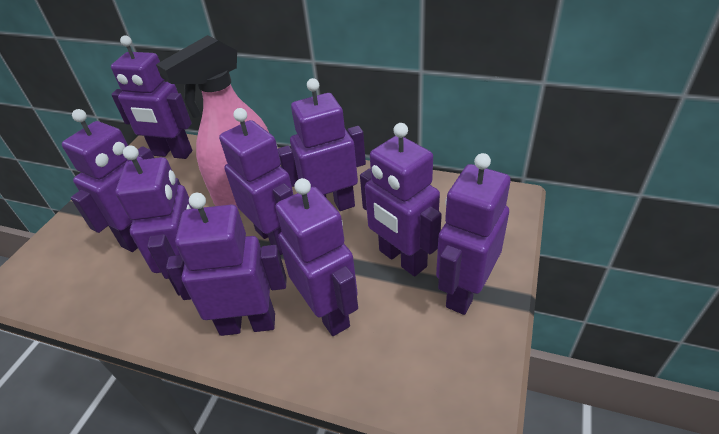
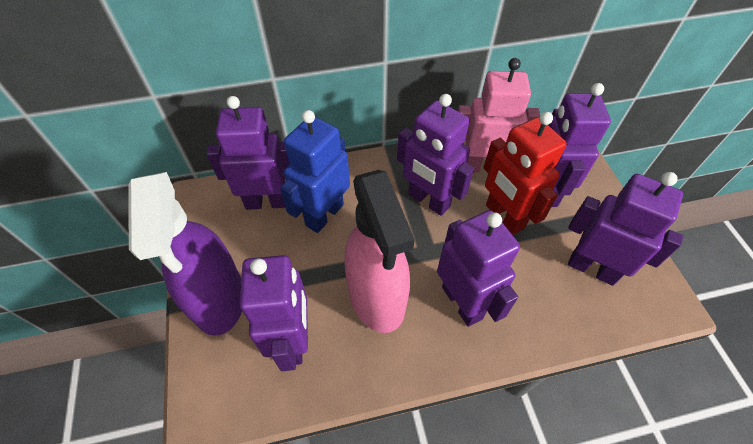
blue robot: 0 -> 1
pink robot: 0 -> 1
purple robot: 9 -> 6
purple spray bottle: 0 -> 1
red robot: 0 -> 1

